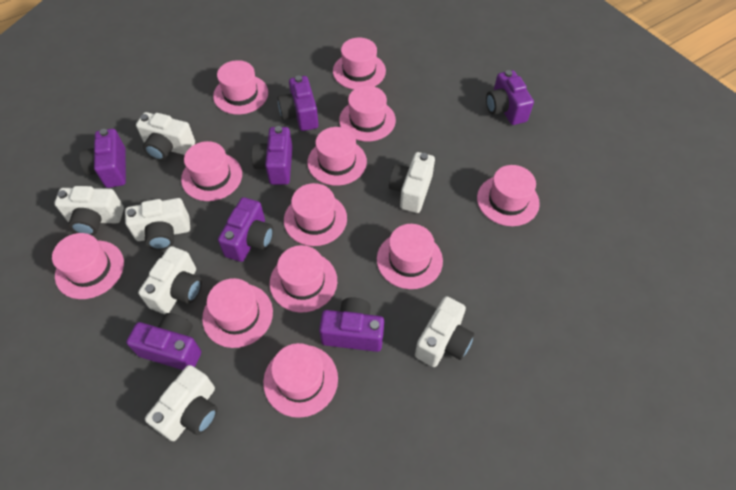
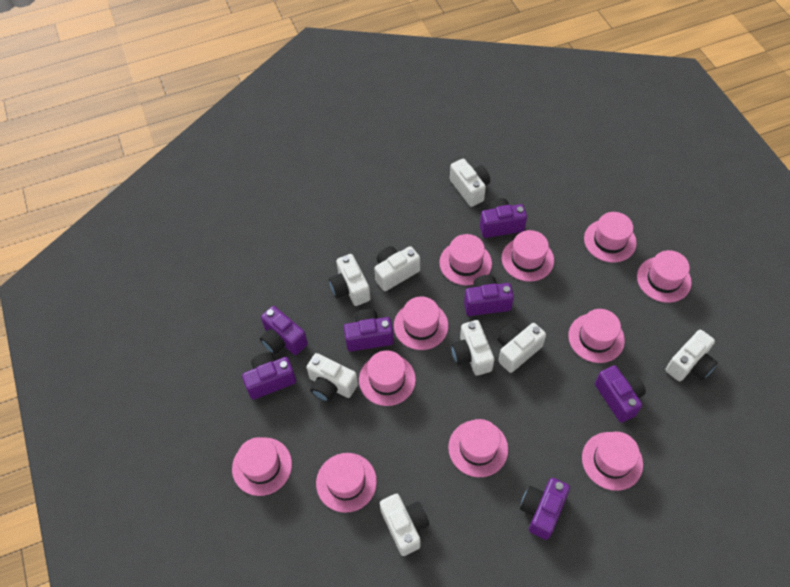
pink hat: 12 -> 11
white camera: 7 -> 8

